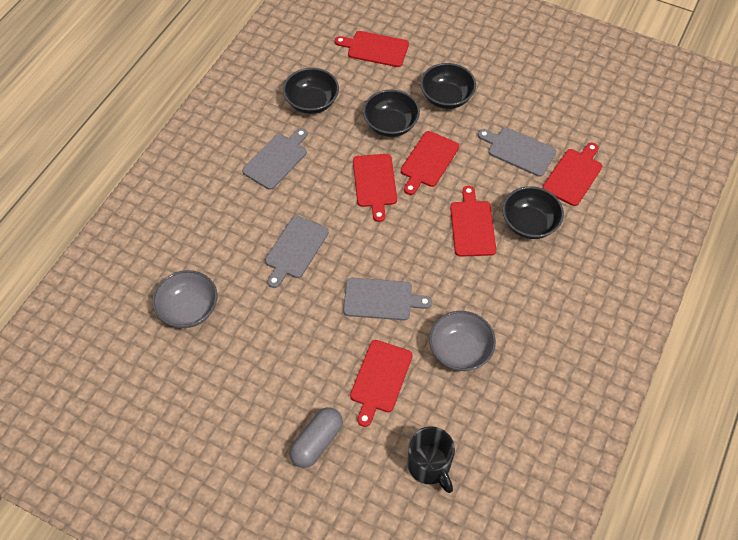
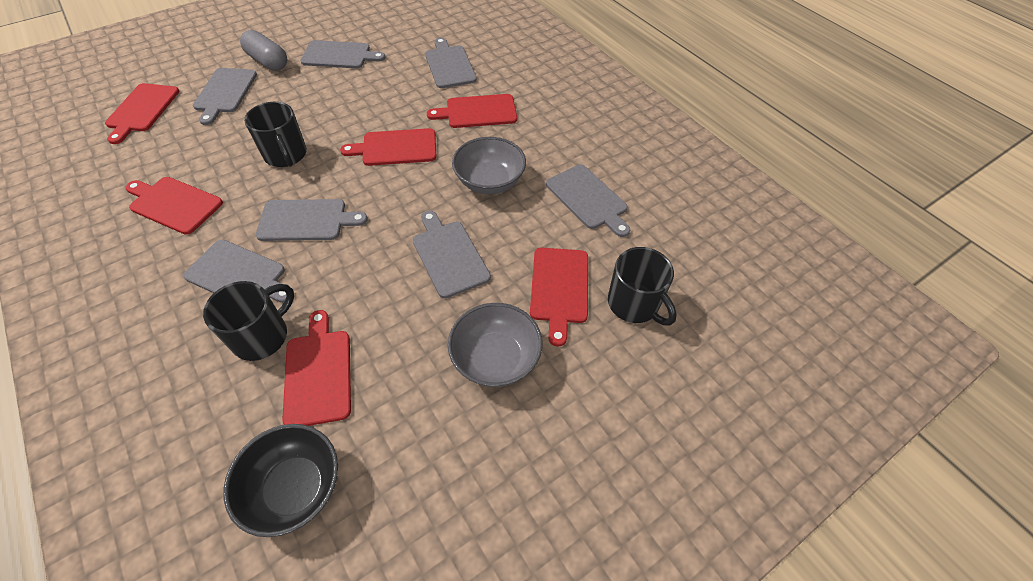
black bowl: 4 -> 1
black mug: 1 -> 3
grey cutting board: 4 -> 7

